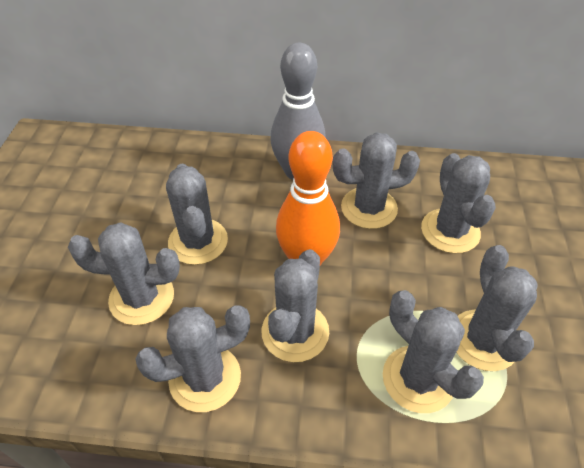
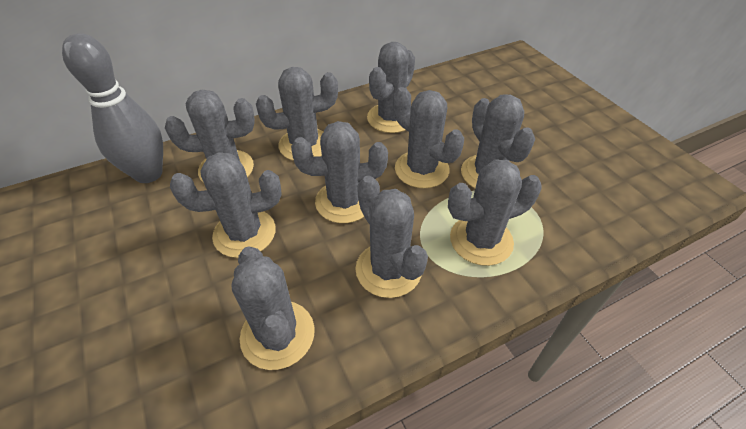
grey cactus: 8 -> 10
orange bowling pin: 1 -> 0

